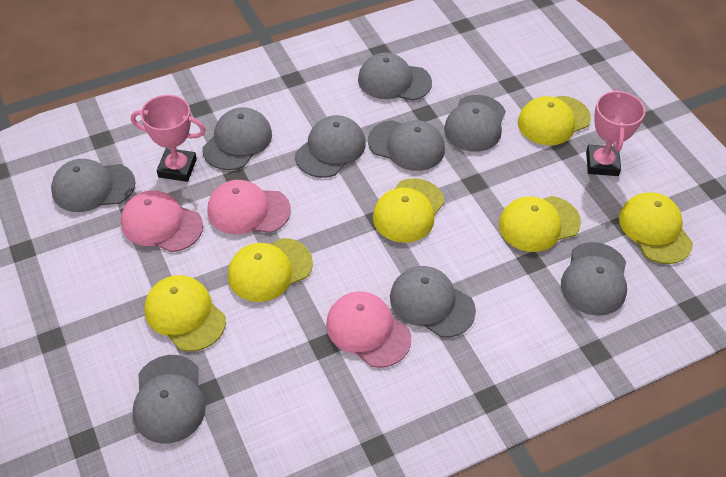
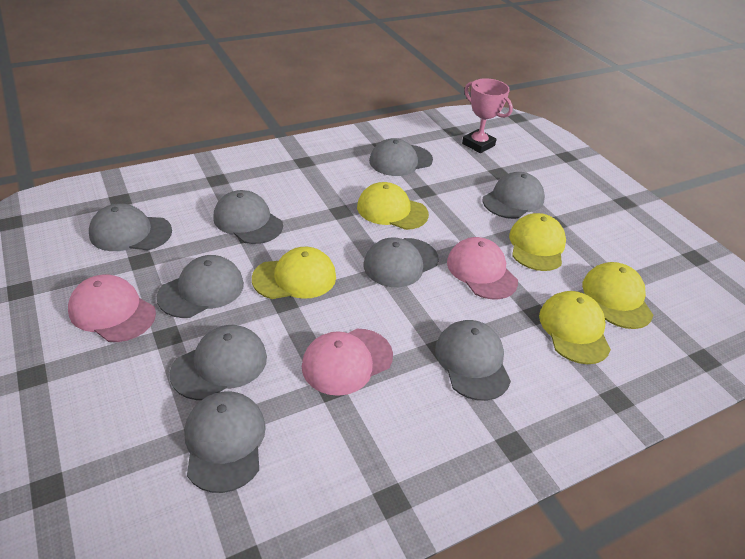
pink trophy: 2 -> 1
yellow cap: 6 -> 5

